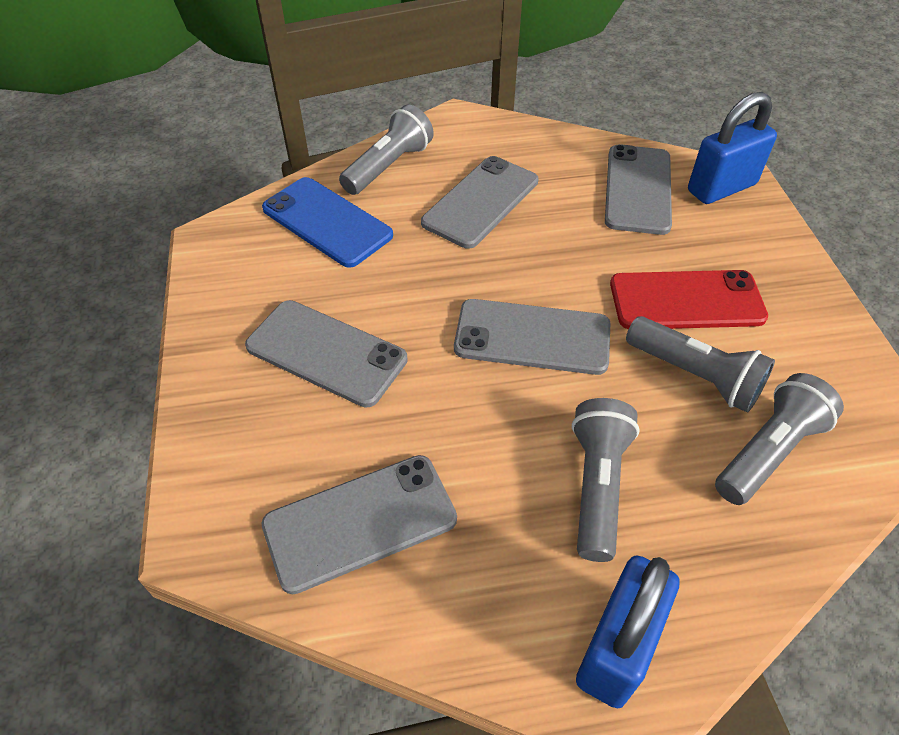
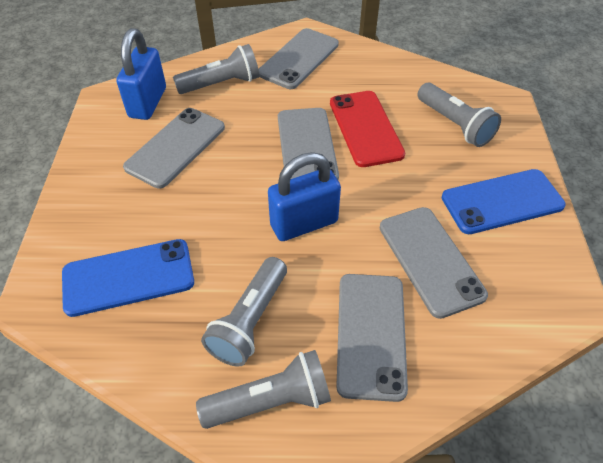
blue phone: 1 -> 2

